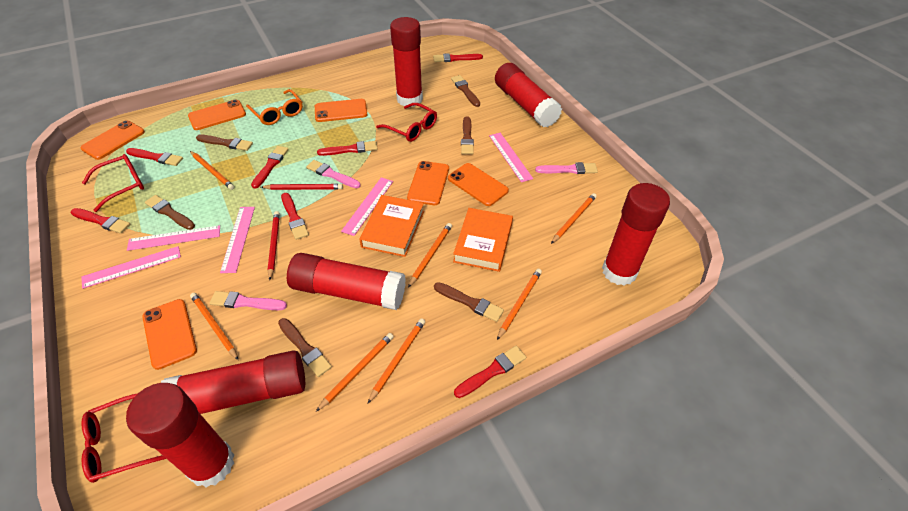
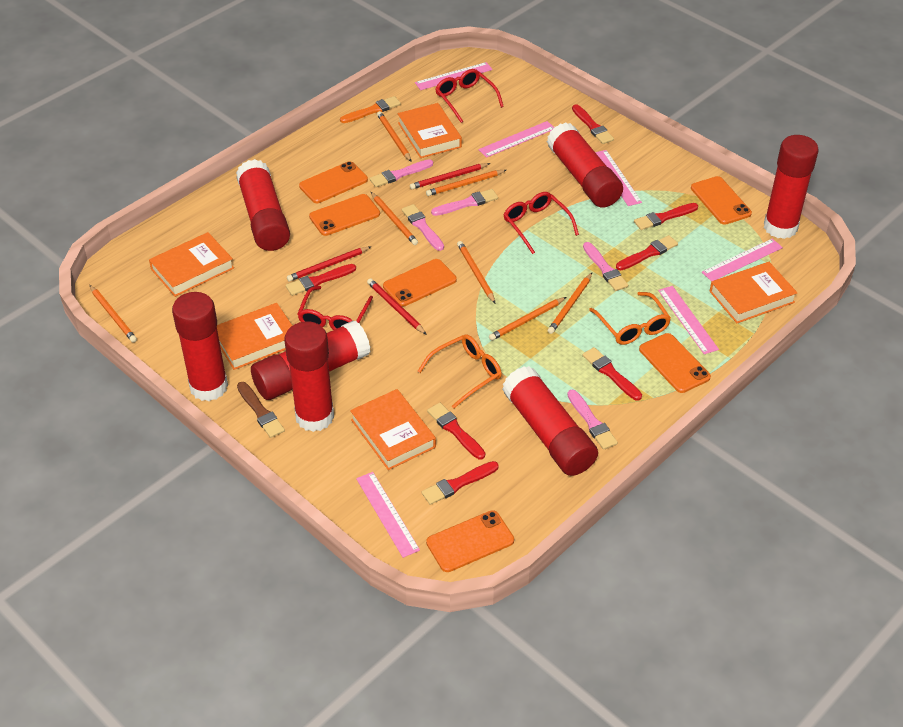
brown brush: 6 -> 1
orange book: 2 -> 5
orange brush: 0 -> 1
orange glasses: 1 -> 2
pink brush: 3 -> 5
pink ruler: 5 -> 6
red glue stick: 6 -> 7
red pencil: 2 -> 3

